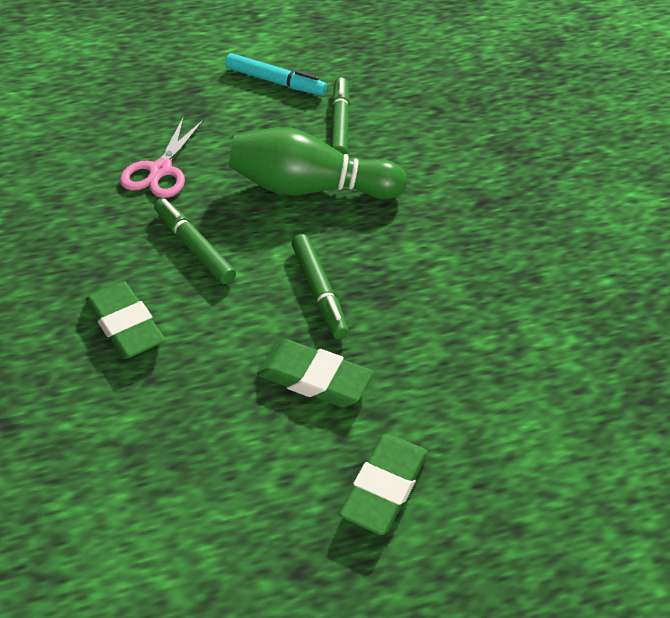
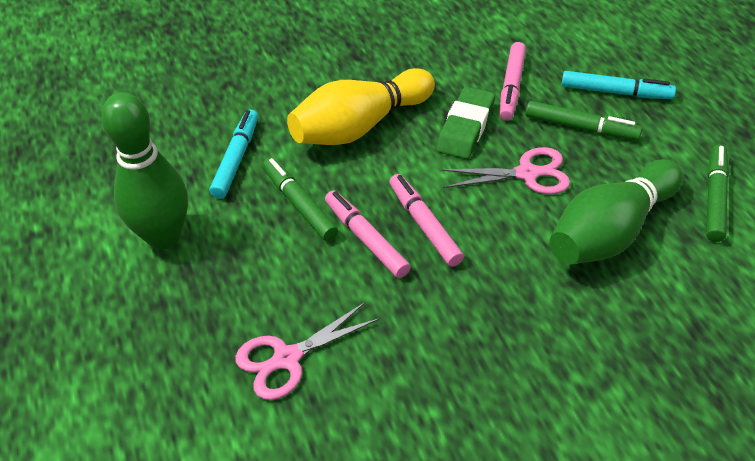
green bowling pin: 1 -> 2
green eraser: 3 -> 1
pink marker: 0 -> 3
pink scissors: 1 -> 2
turquoise marker: 1 -> 2
yellow bowling pin: 0 -> 1

